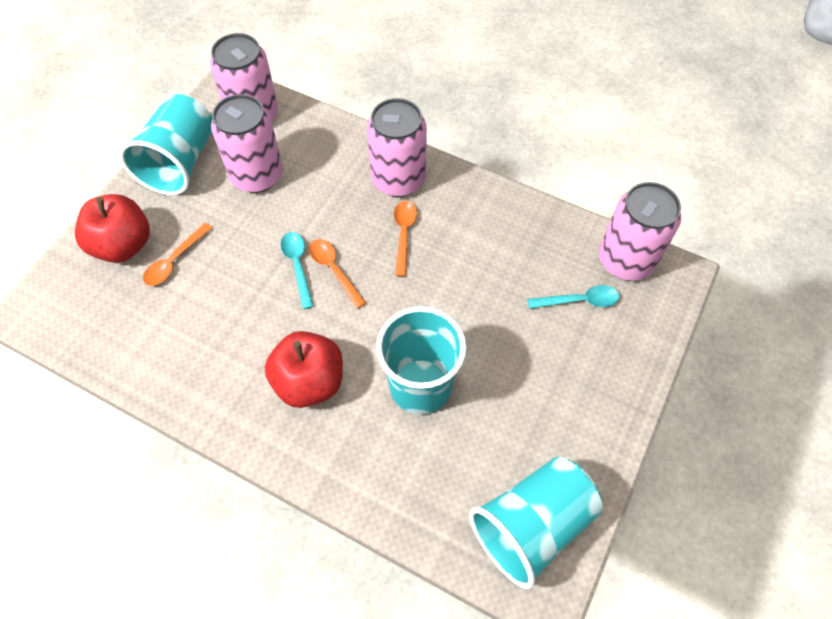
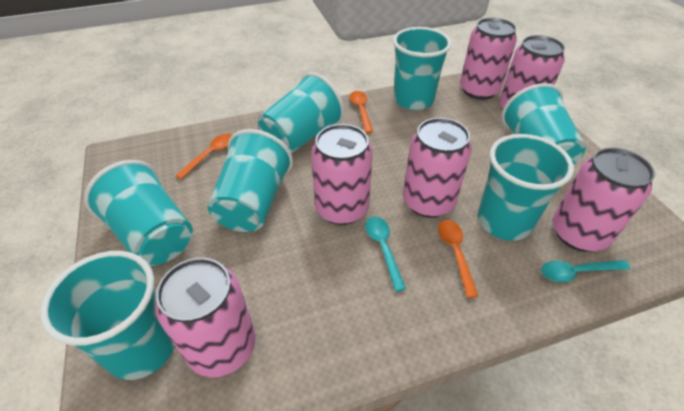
pink can: 4 -> 6
red apple: 2 -> 0
turquoise cup: 3 -> 7

